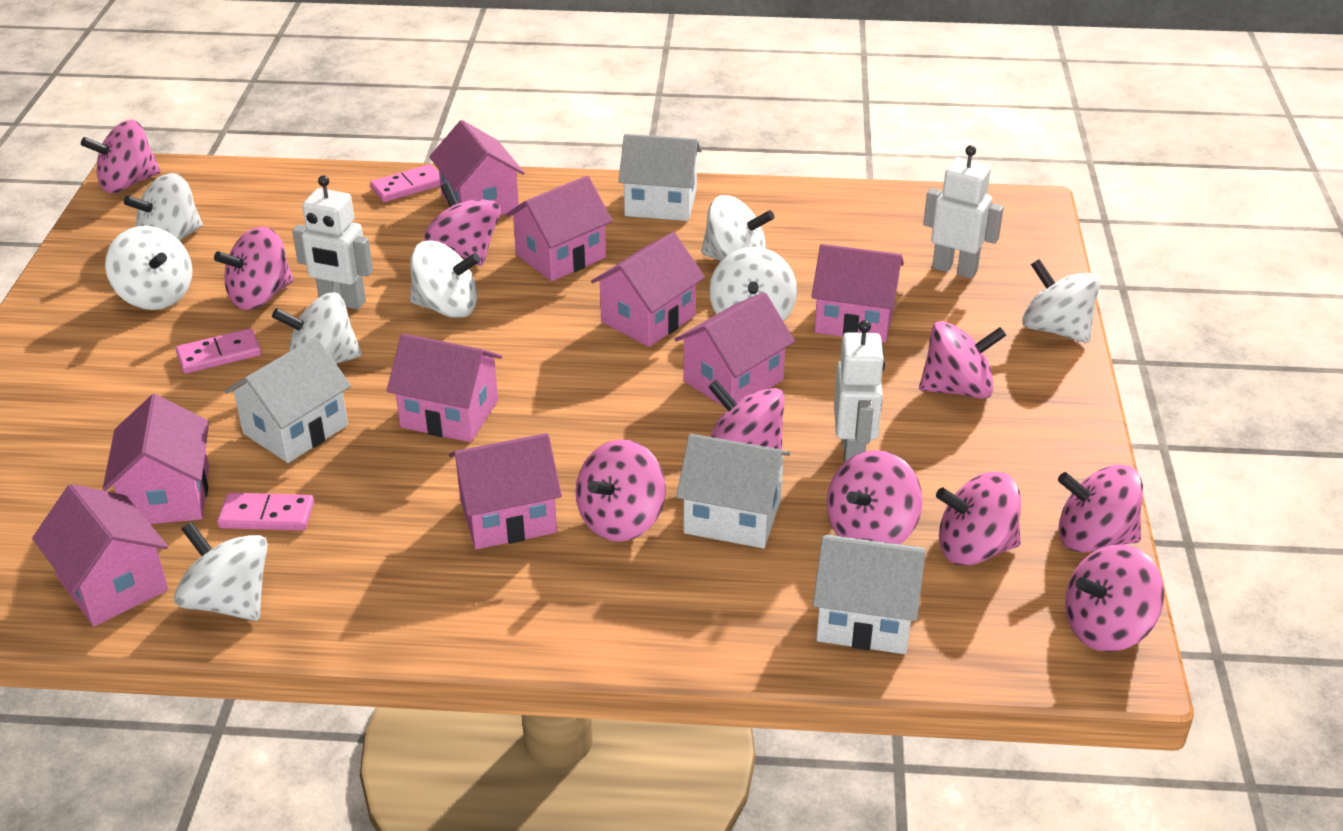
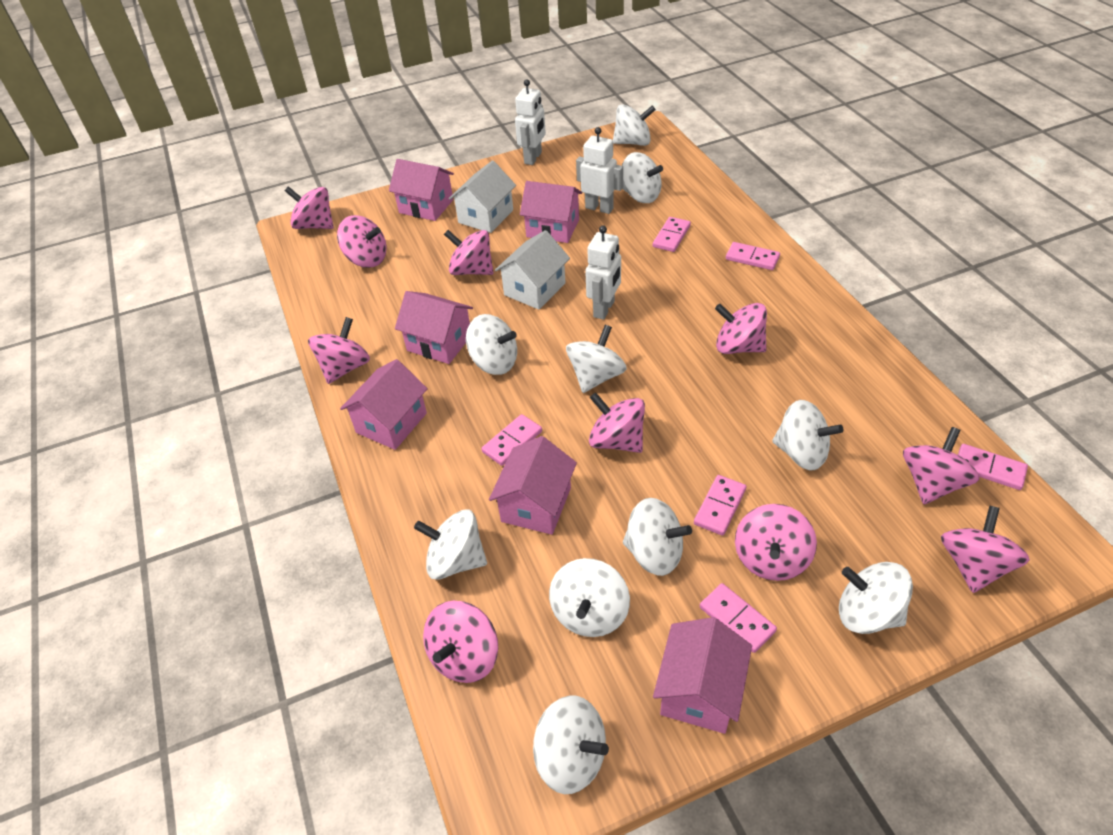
pink domino: 3 -> 6
pink house: 9 -> 6
white house: 4 -> 2
white spinning top: 8 -> 10

